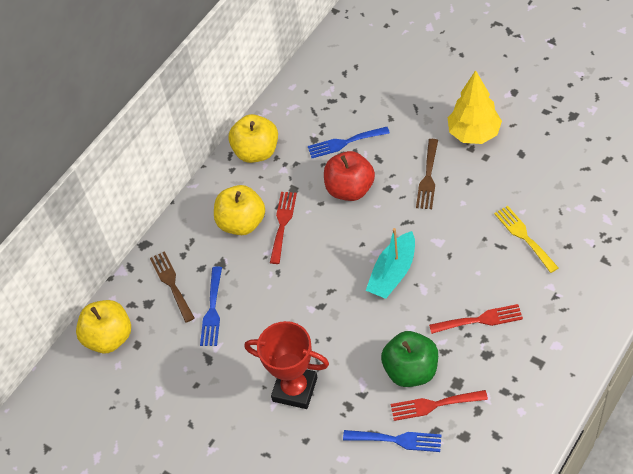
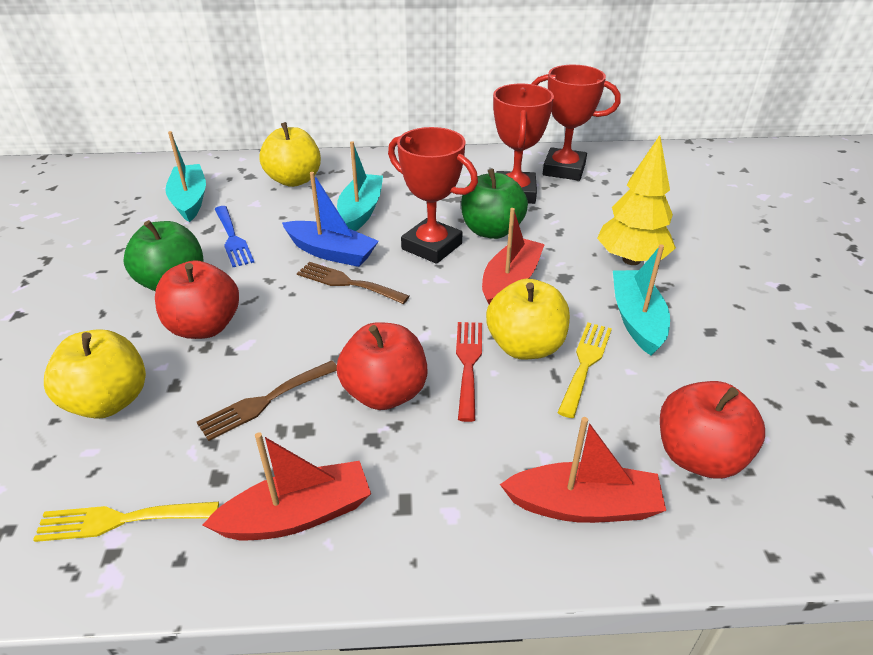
blue boat: 0 -> 1
blue fork: 3 -> 1
green apple: 1 -> 2
red apple: 1 -> 3
red boat: 0 -> 3
red fork: 3 -> 1
red trophy: 1 -> 3
turquoise boat: 1 -> 3
yellow fork: 1 -> 2

